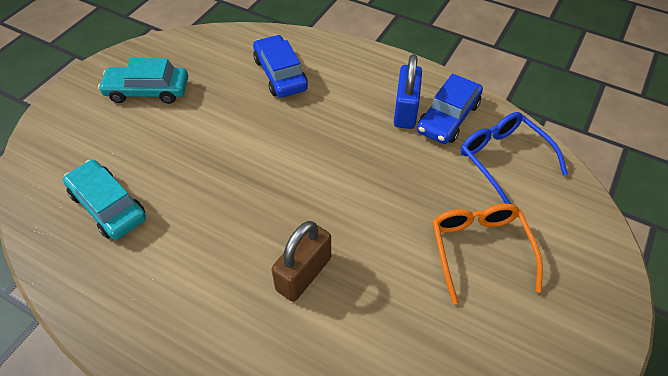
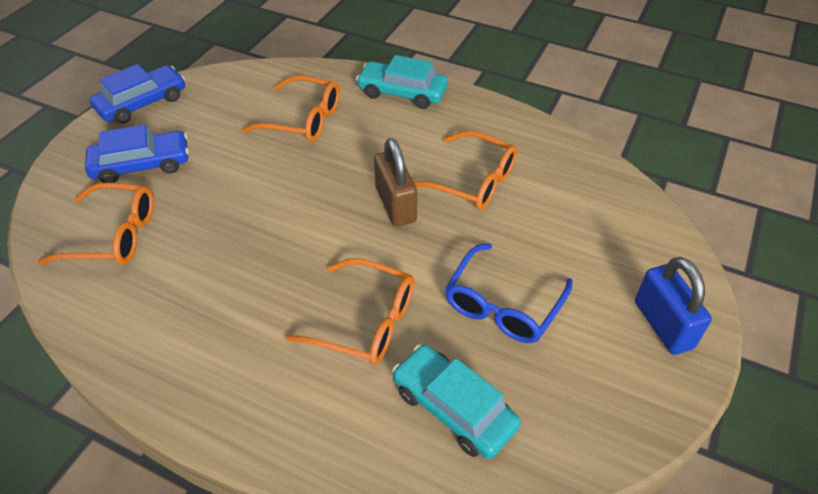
orange glasses: 1 -> 4

